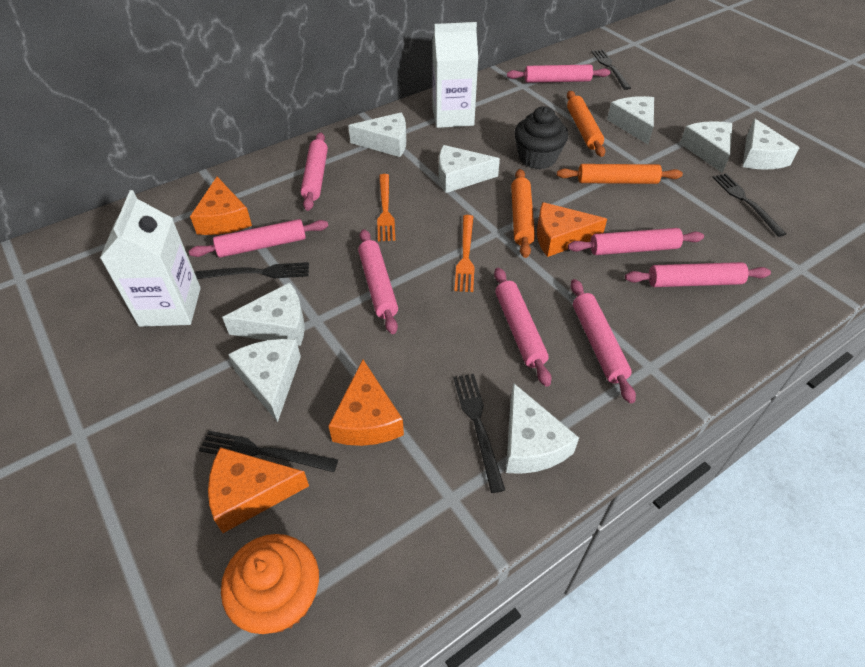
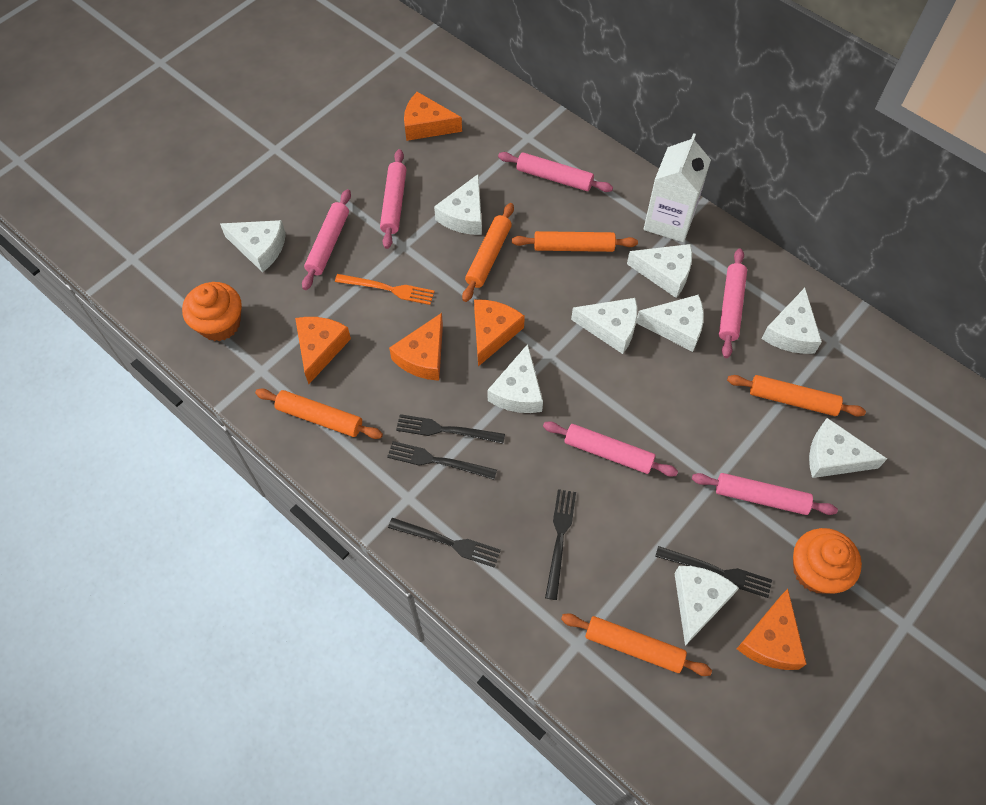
black cupcake: 1 -> 0
orange cheese: 4 -> 5
orange cupcake: 1 -> 2
orange fork: 2 -> 1
orange rolling pin: 3 -> 5
pink rolling pin: 8 -> 6
white carton: 2 -> 1
white cheese: 8 -> 9

